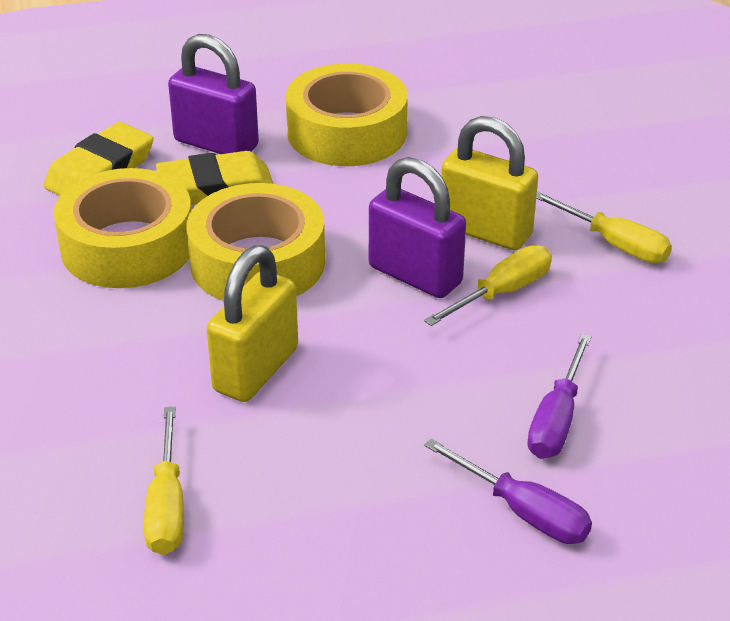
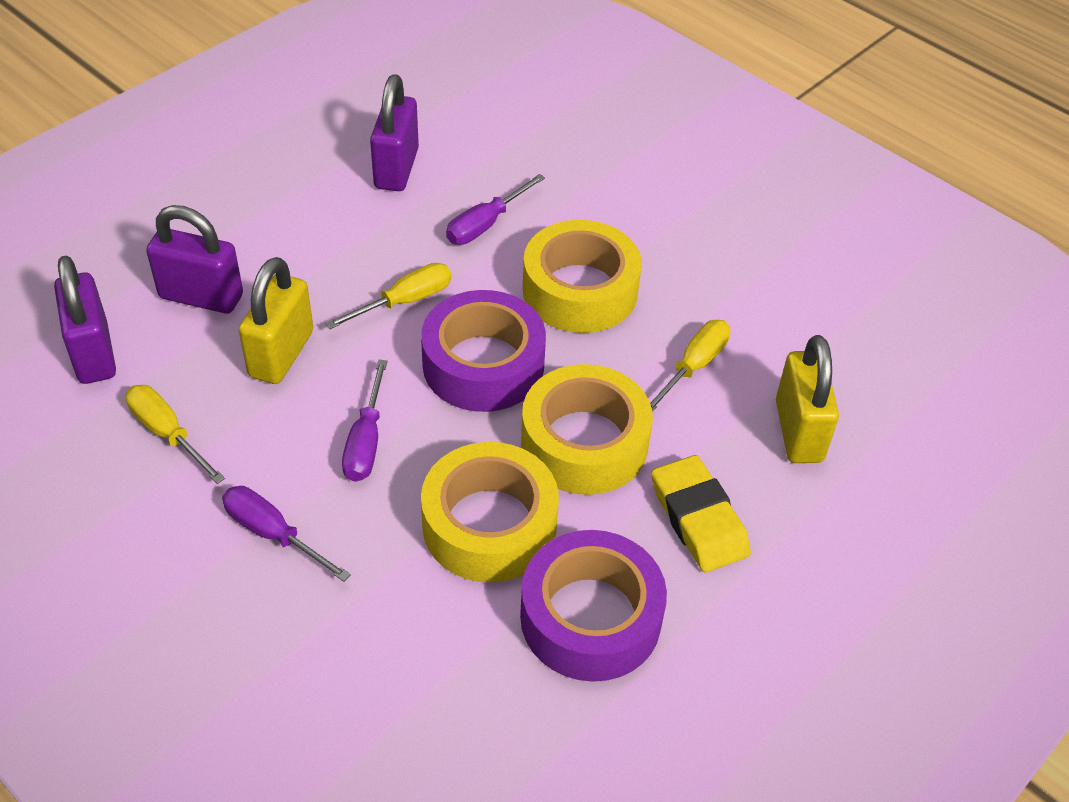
purple padlock: 2 -> 3
purple screwdriver: 2 -> 3
purple tape: 0 -> 2
yellow eraser: 2 -> 1

